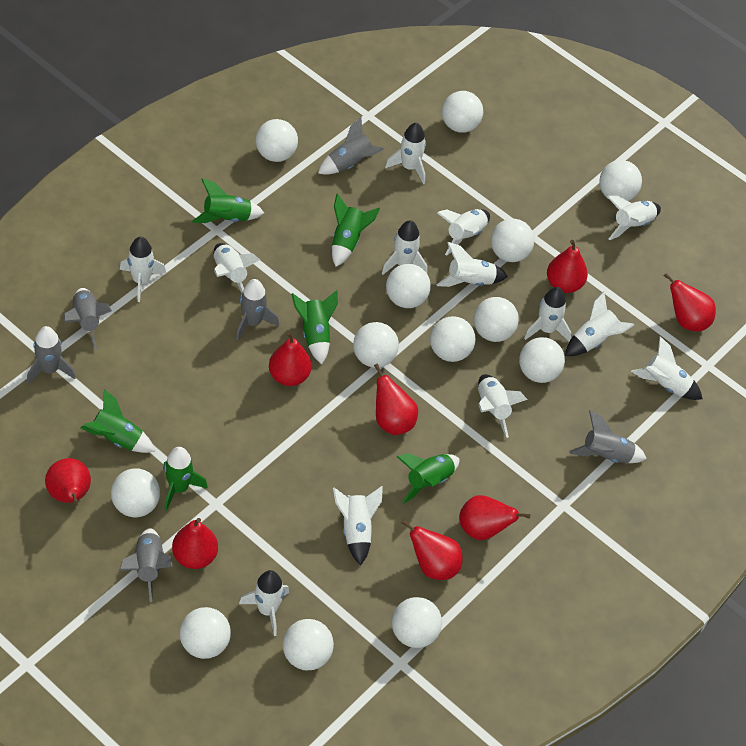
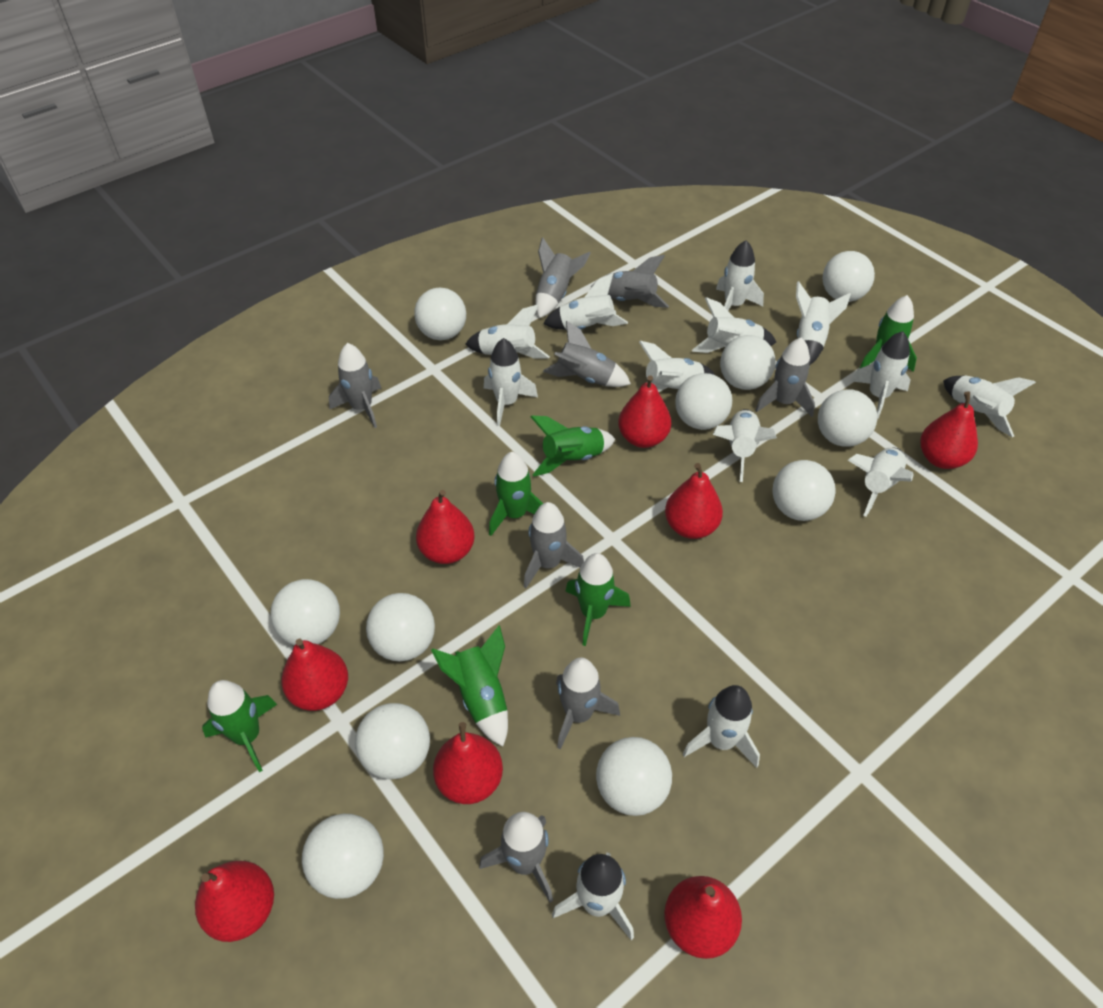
grey rocket: 6 -> 8
white ball: 13 -> 11

